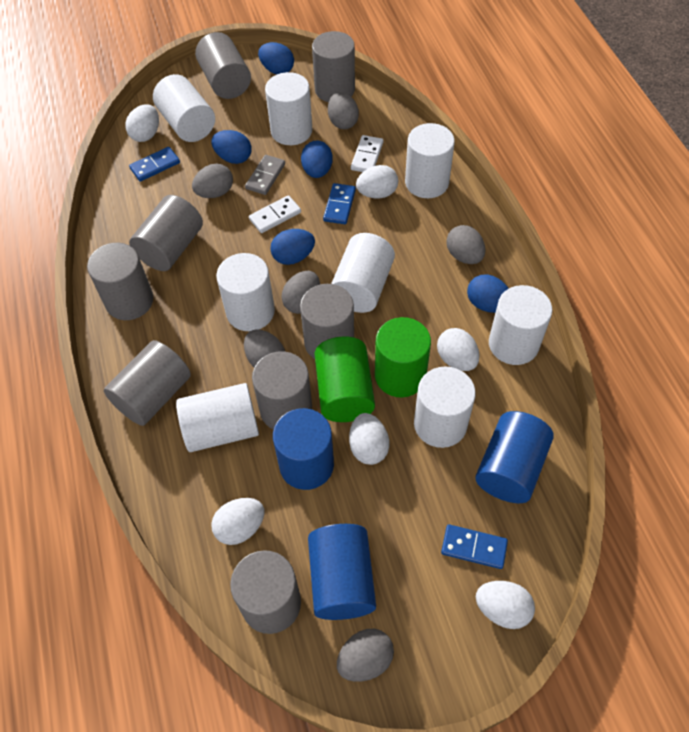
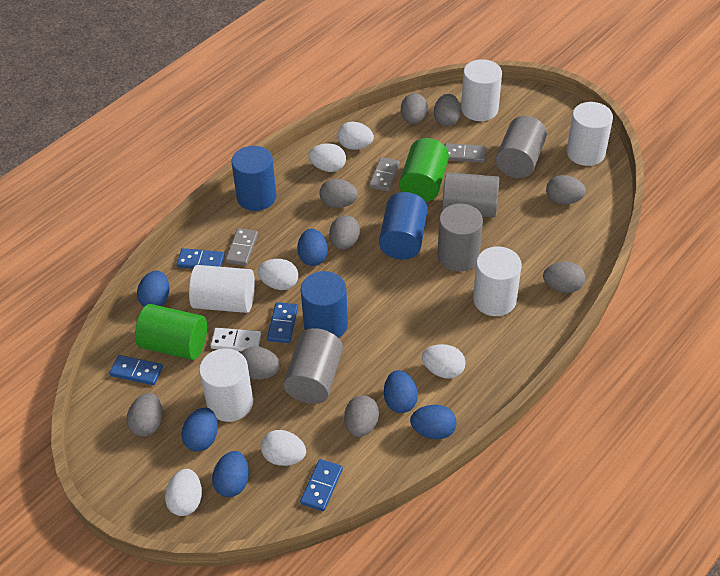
blue domino: 3 -> 4
blue egg: 5 -> 6
grey cylinder: 8 -> 4
grey domino: 1 -> 3
grey egg: 6 -> 9
white cylinder: 8 -> 5
white domino: 2 -> 1

